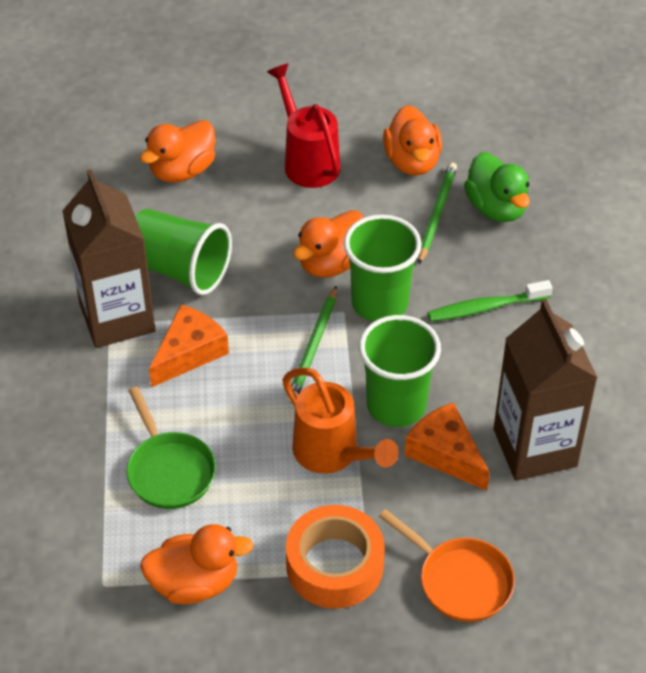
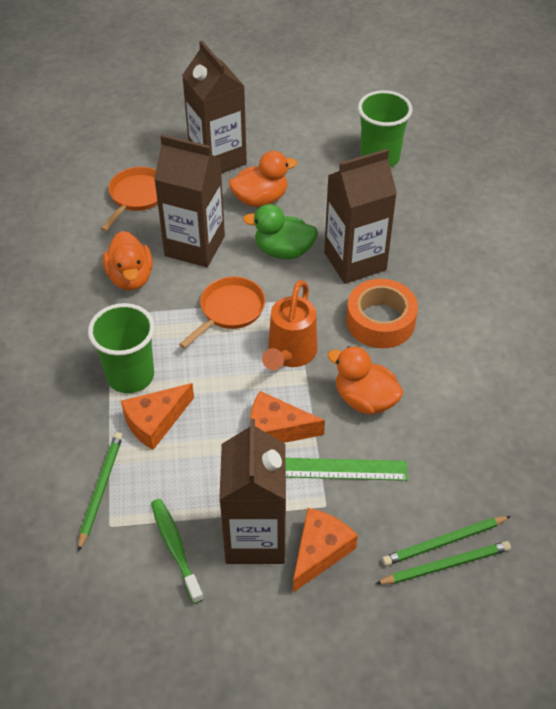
brown carton: 2 -> 4
green cup: 3 -> 2
green pan: 1 -> 0
green pencil: 2 -> 3
green ruler: 0 -> 1
orange cheese: 2 -> 3
orange duck: 4 -> 3
orange pan: 1 -> 2
red watering can: 1 -> 0

